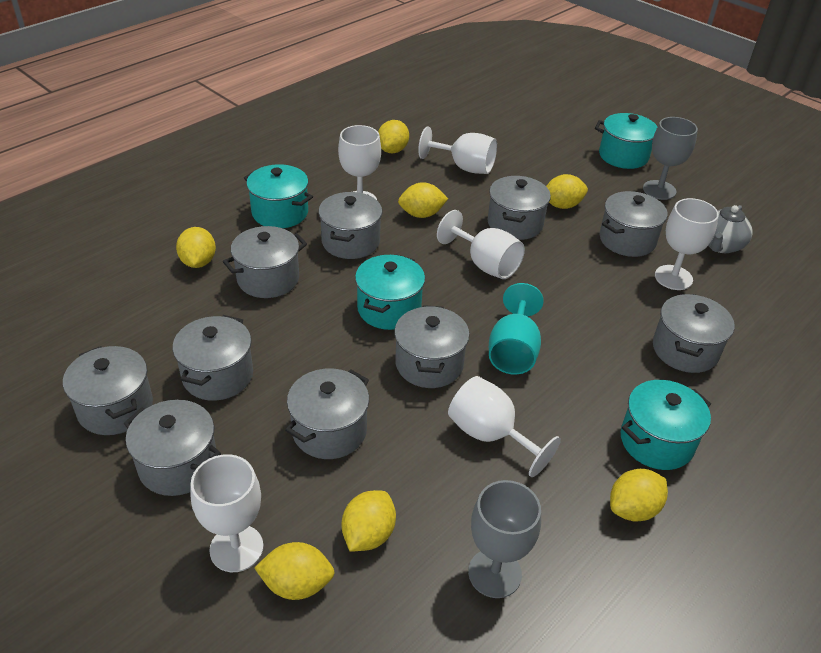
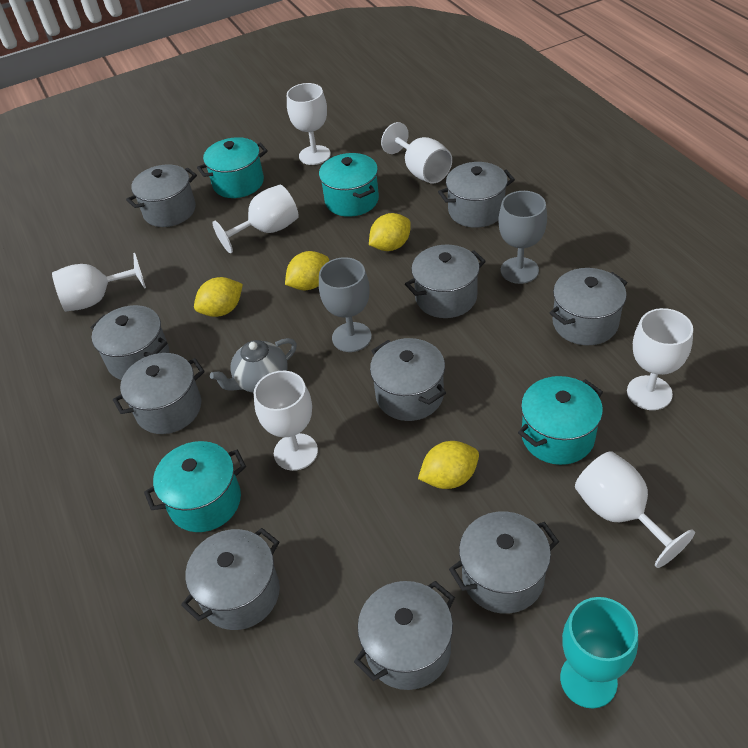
white goblet: 6 -> 7
yellow lemon: 7 -> 4

